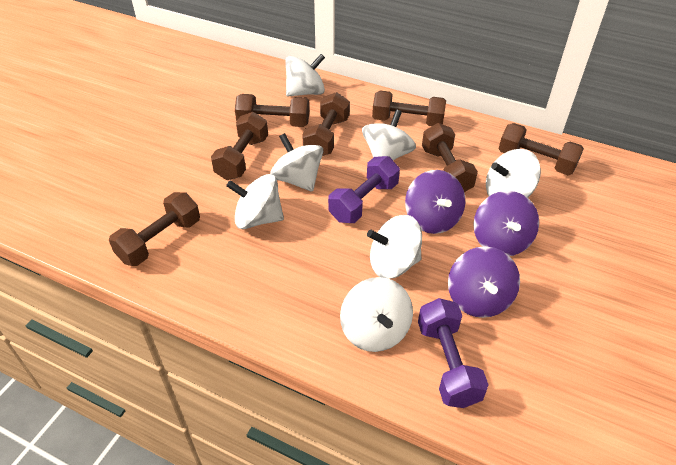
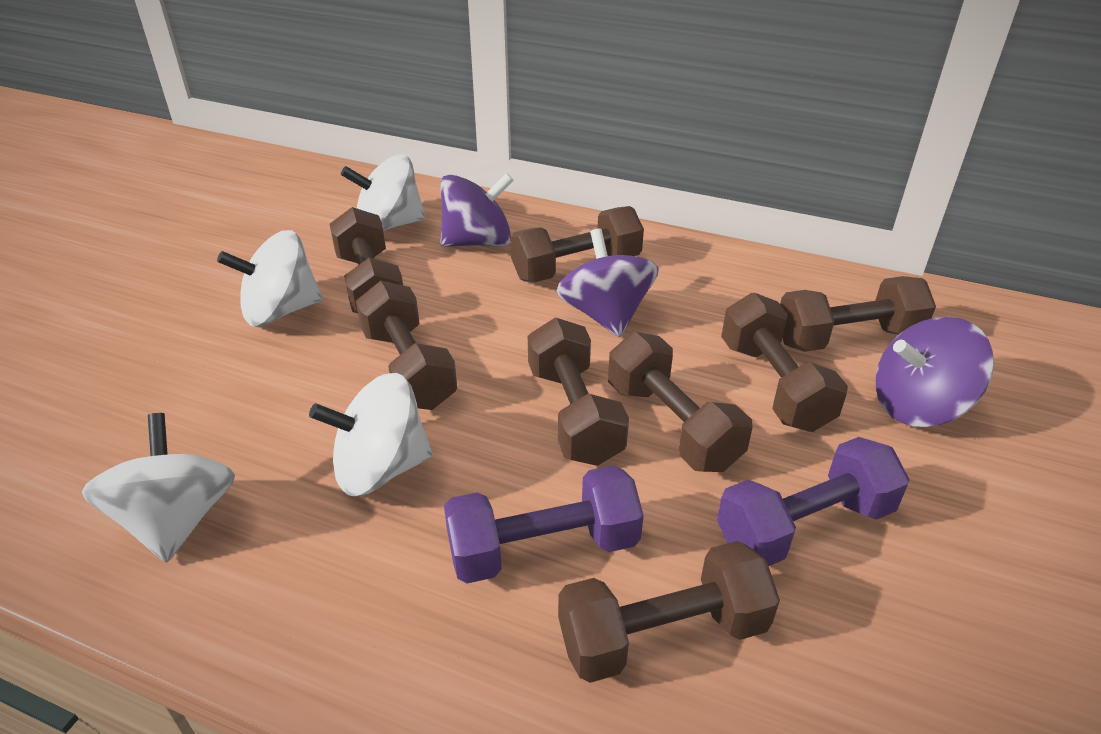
brown dumbbell: 7 -> 8
white spinning top: 7 -> 4

